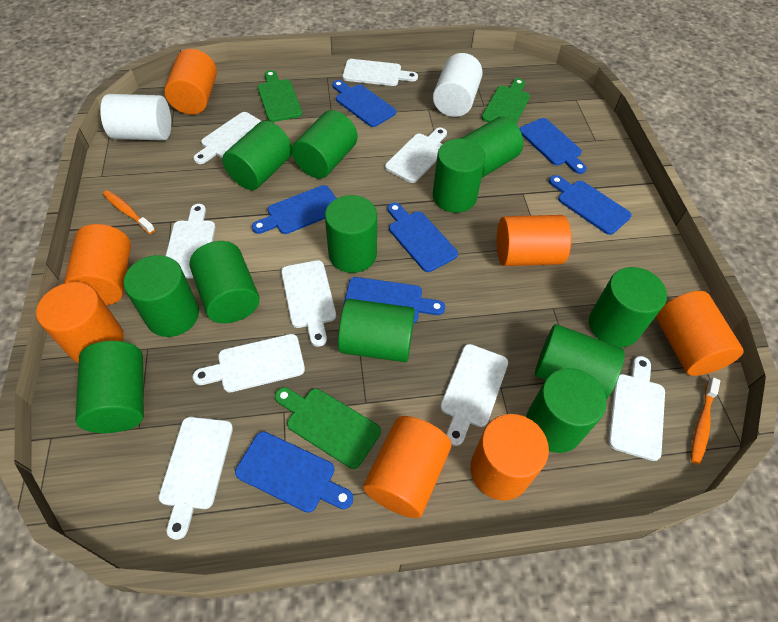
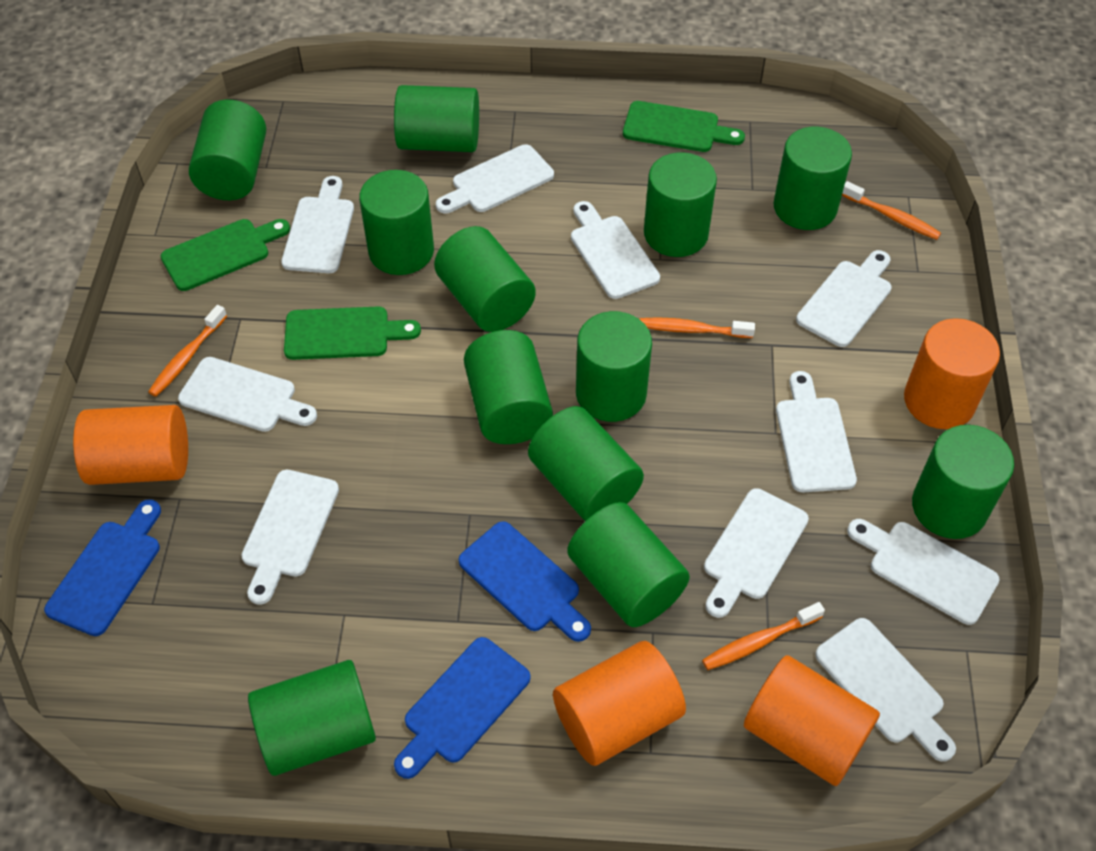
blue cutting board: 7 -> 3
orange cylinder: 7 -> 4
orange toothbrush: 2 -> 4
white cutting board: 9 -> 10
white cylinder: 2 -> 0

